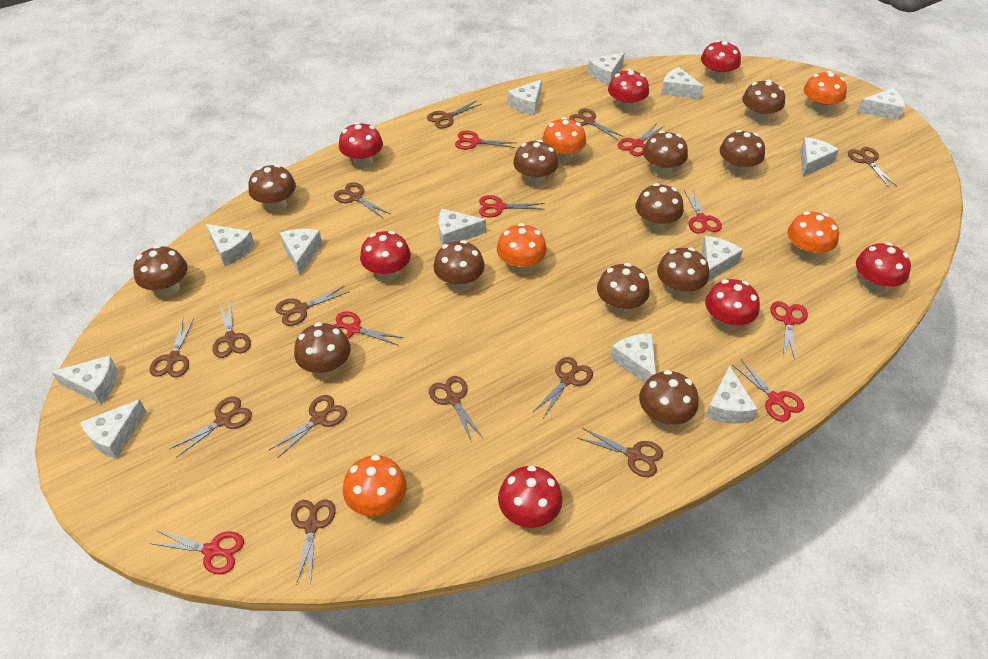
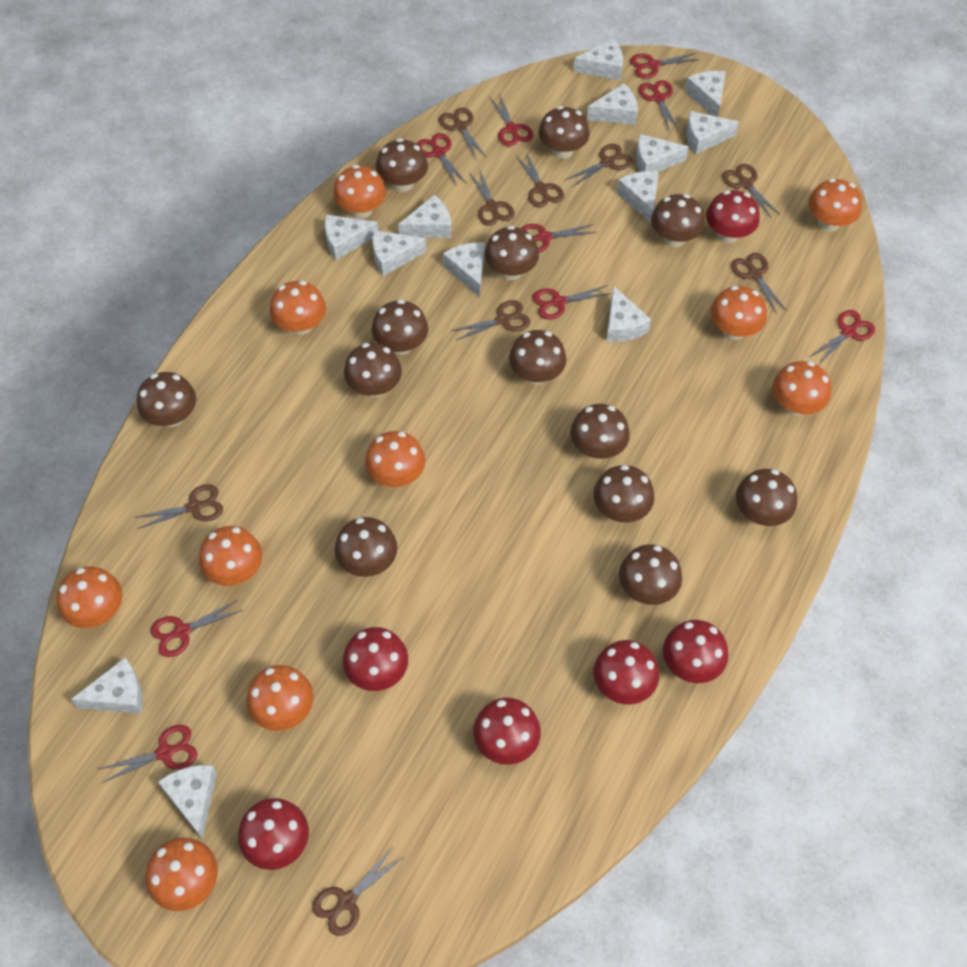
brown mushroom: 12 -> 13
brown scissors: 13 -> 9
orange mushroom: 5 -> 10
red mushroom: 7 -> 6
red scissors: 8 -> 9

